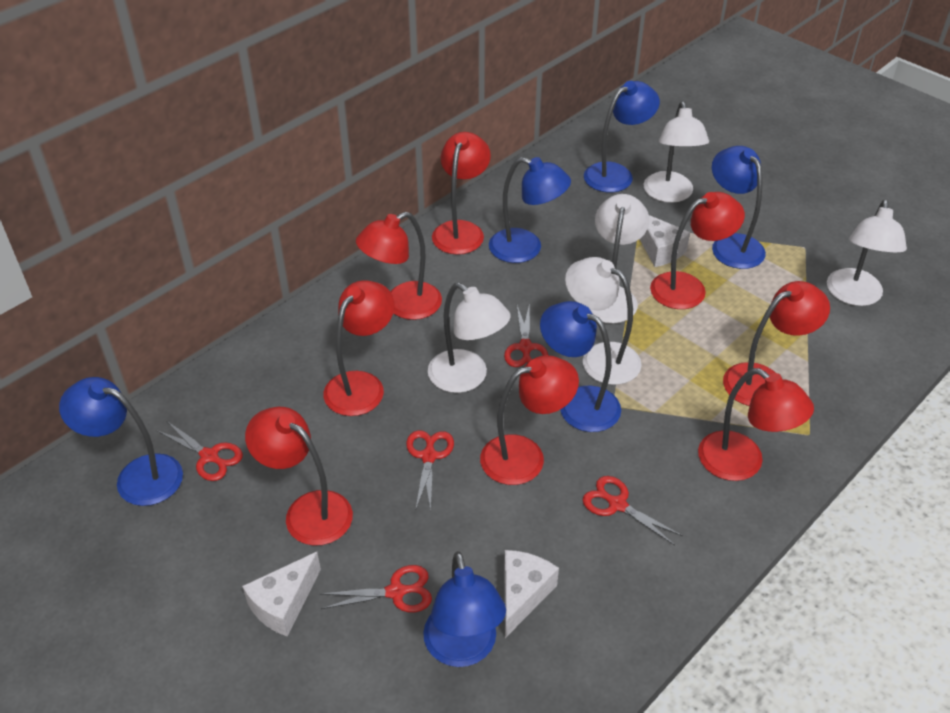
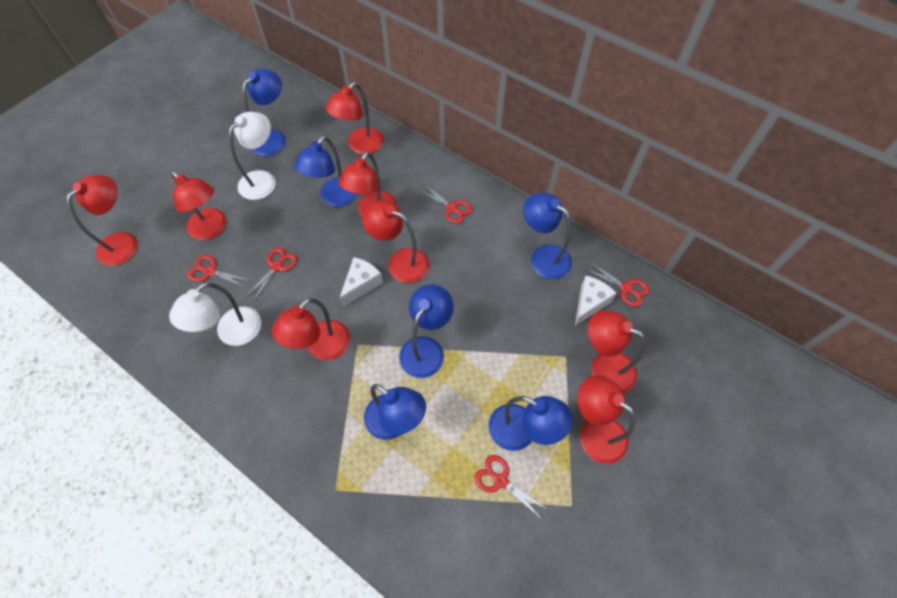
white cheese: 3 -> 2
white lamp: 5 -> 2

